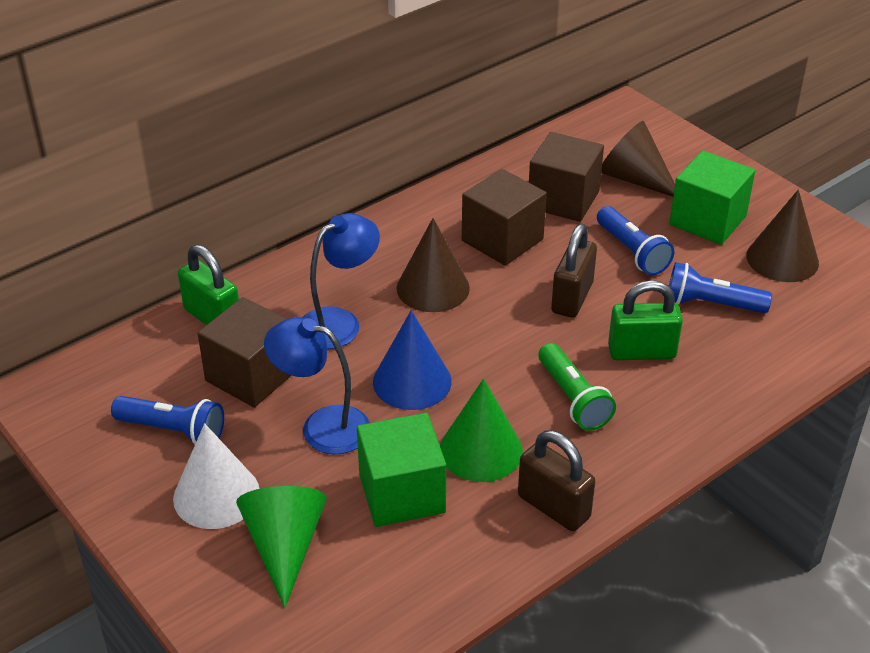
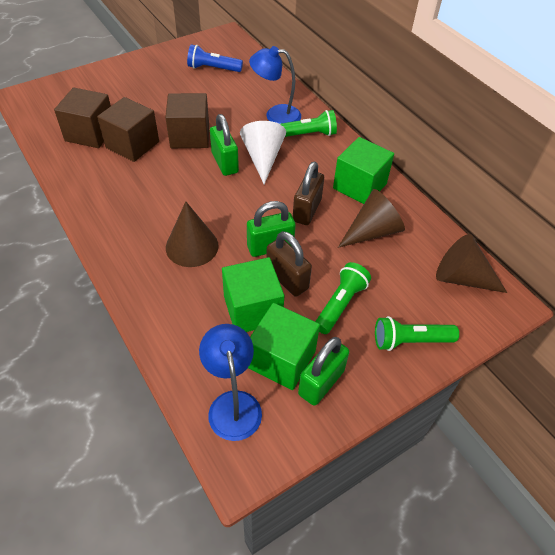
blue cone: 1 -> 0
blue flashlight: 3 -> 1
green cone: 2 -> 0
green cube: 2 -> 3
green flashlight: 1 -> 3
green padlock: 2 -> 3

